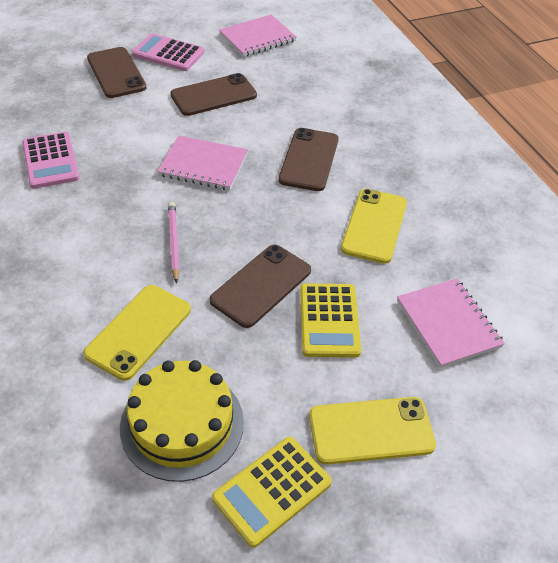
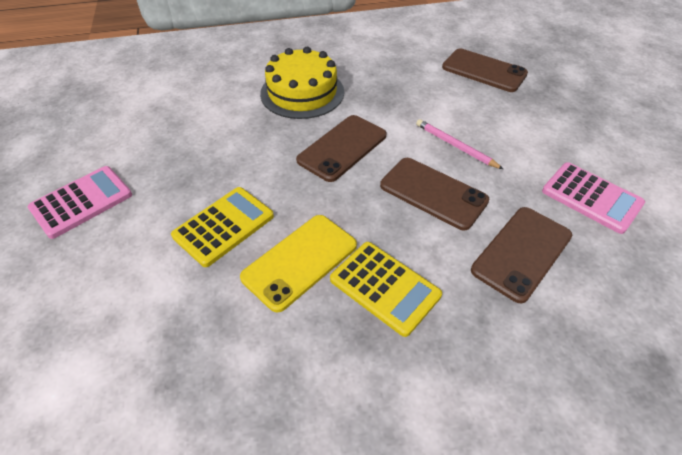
pink notebook: 3 -> 0
yellow phone: 3 -> 1

